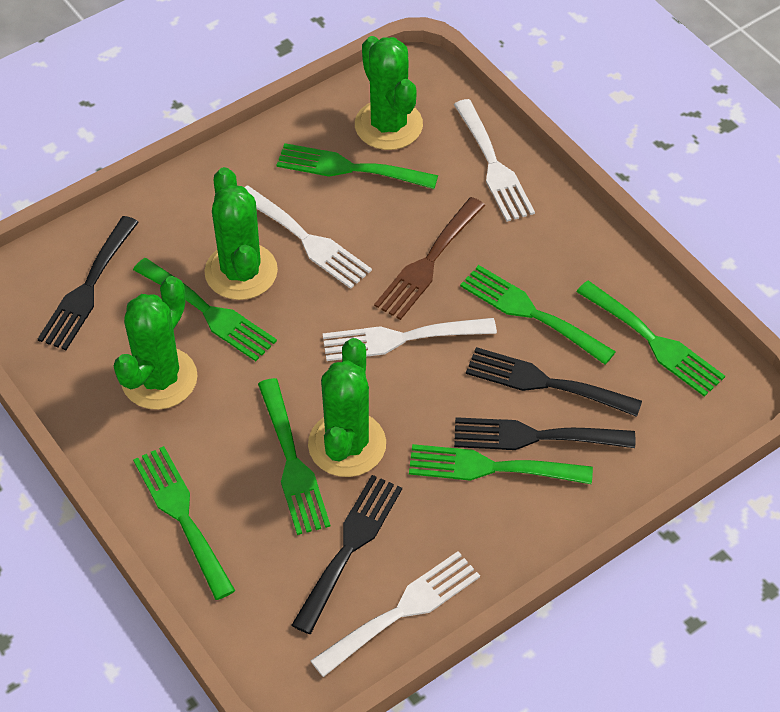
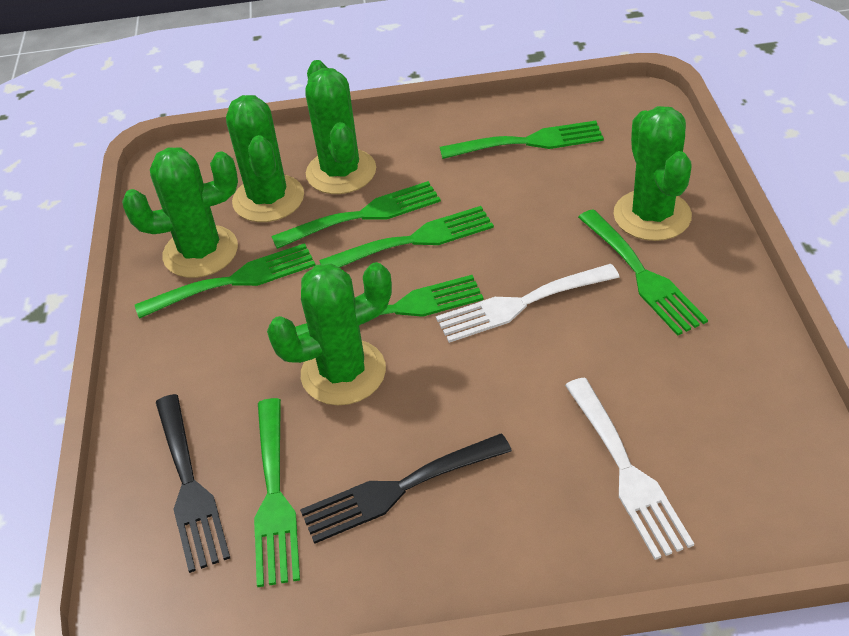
black fork: 4 -> 2
brown fork: 1 -> 0
green cactus: 4 -> 5
white fork: 4 -> 2

